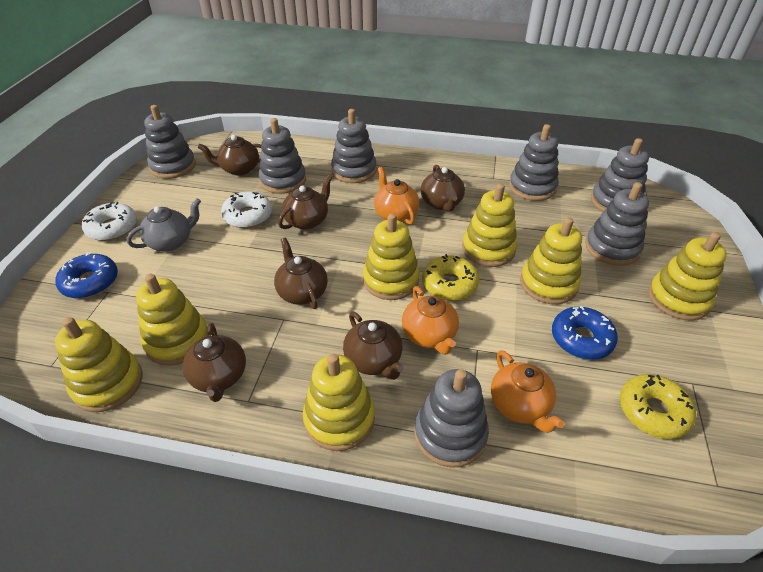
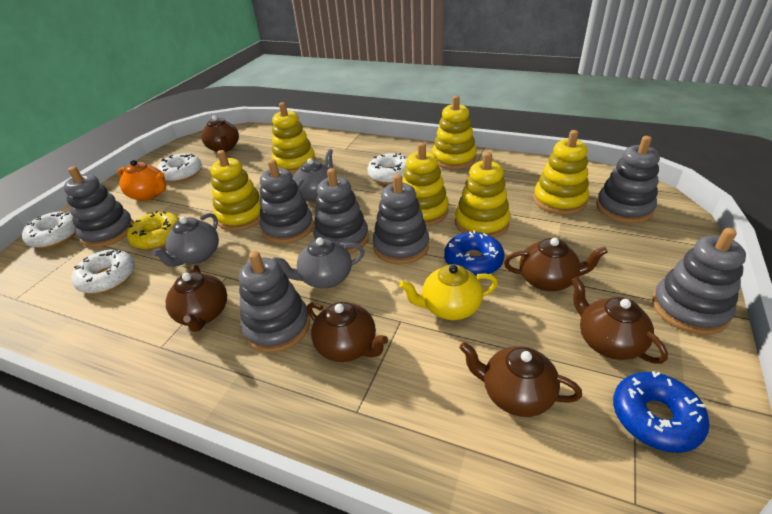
grey teapot: 1 -> 3
orange teapot: 3 -> 1
white donut: 2 -> 4
yellow donut: 2 -> 1
yellow stacking toy: 7 -> 6
yellow teapot: 0 -> 1

